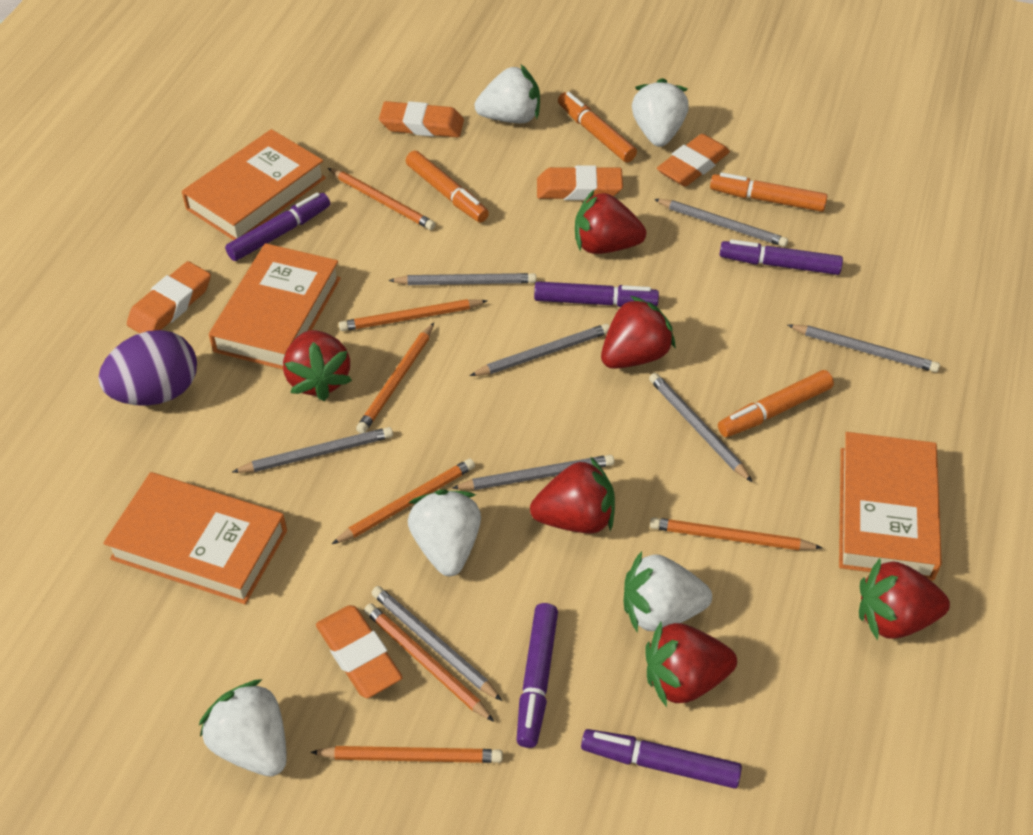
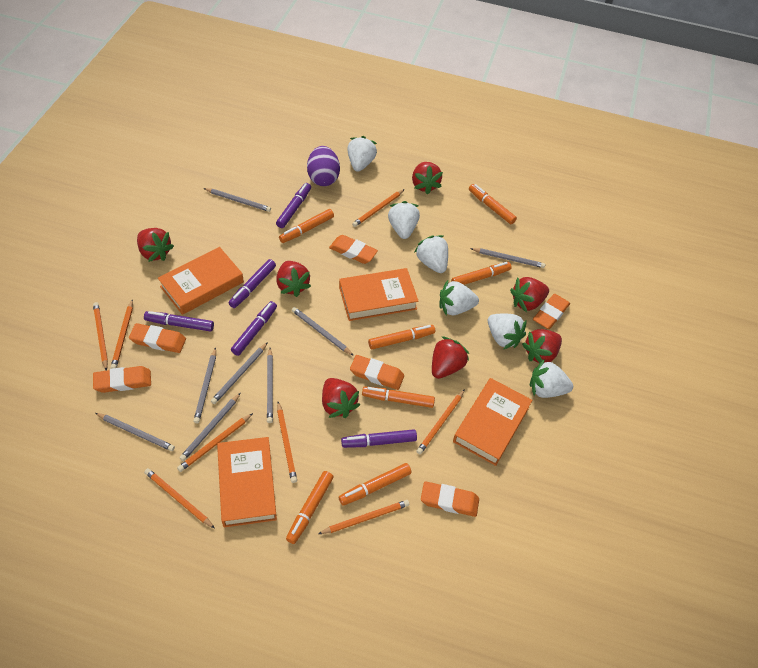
orange eraser: 5 -> 6
orange marker: 4 -> 7
orange pencil: 7 -> 8
red strawberry: 6 -> 7
white strawberry: 5 -> 6

